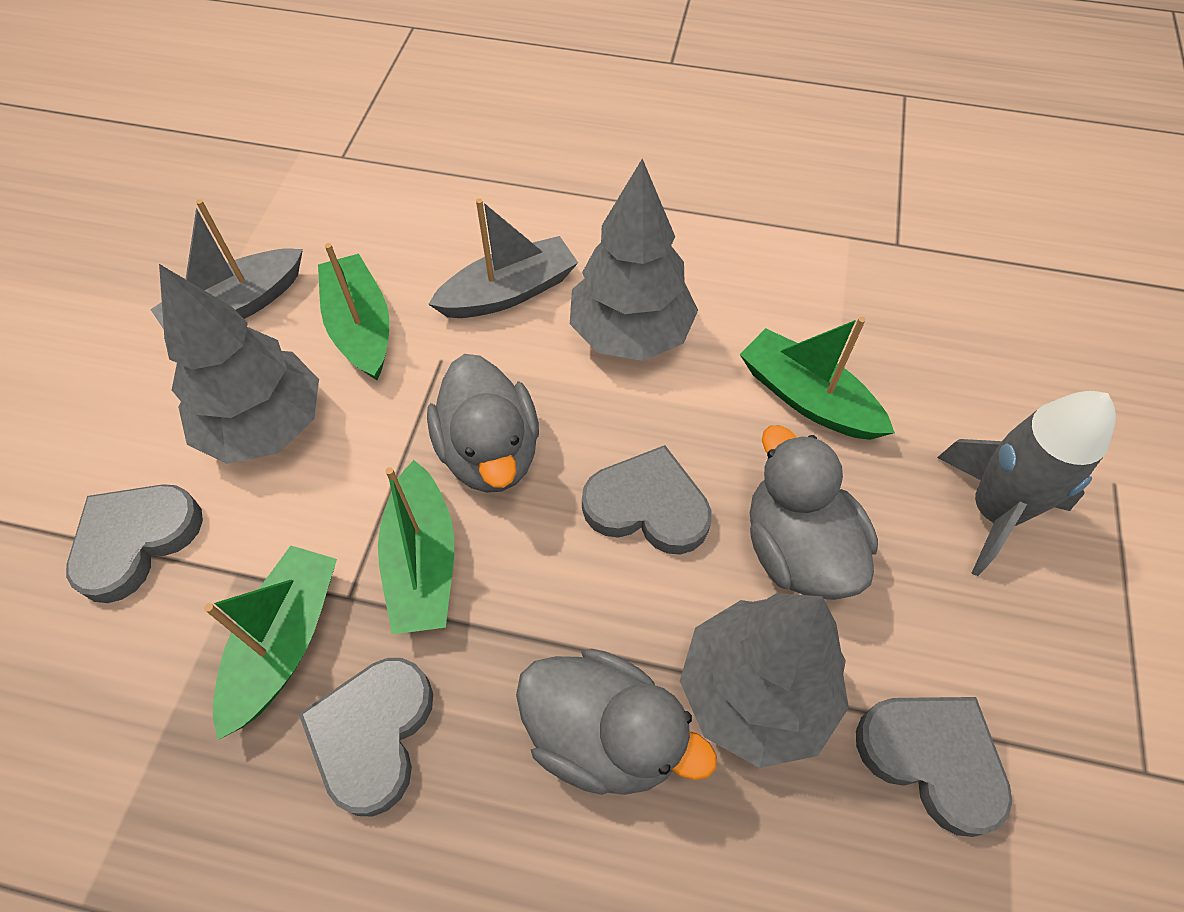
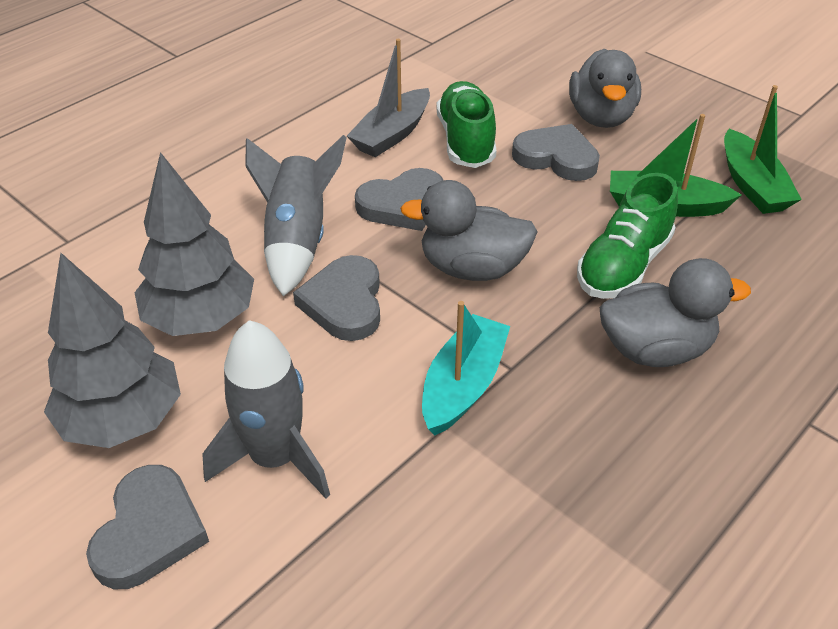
green boat: 4 -> 2
green shoe: 0 -> 2
grey boat: 2 -> 1
grey rocket: 1 -> 2
grey tree: 3 -> 2
turquoise boat: 0 -> 1

